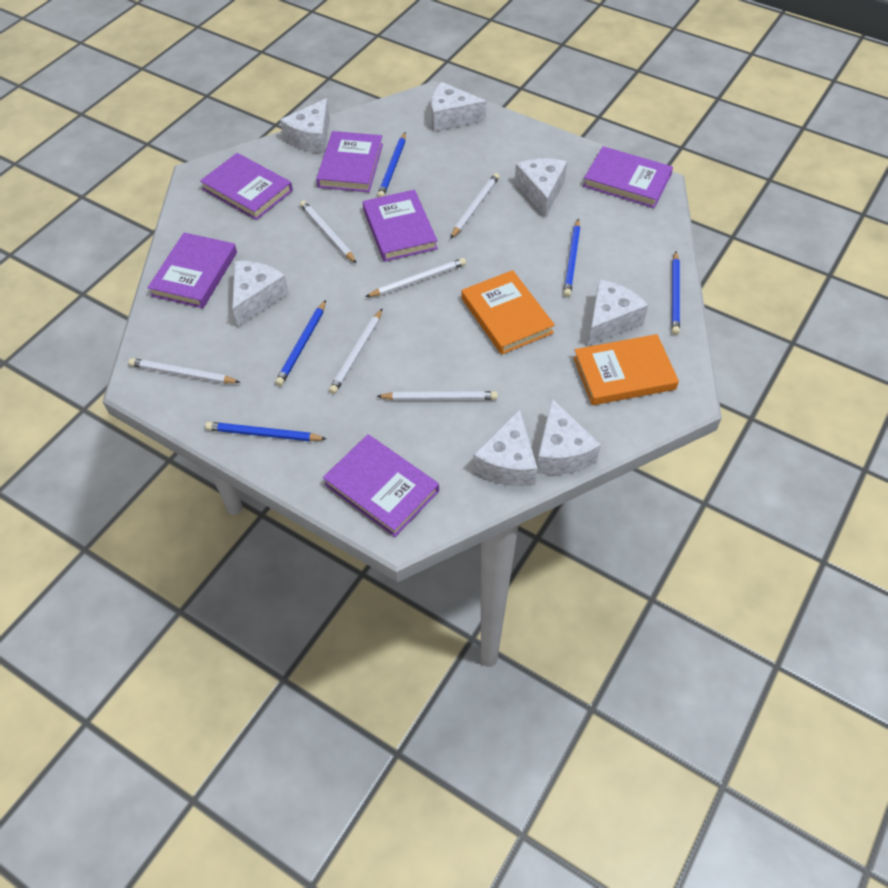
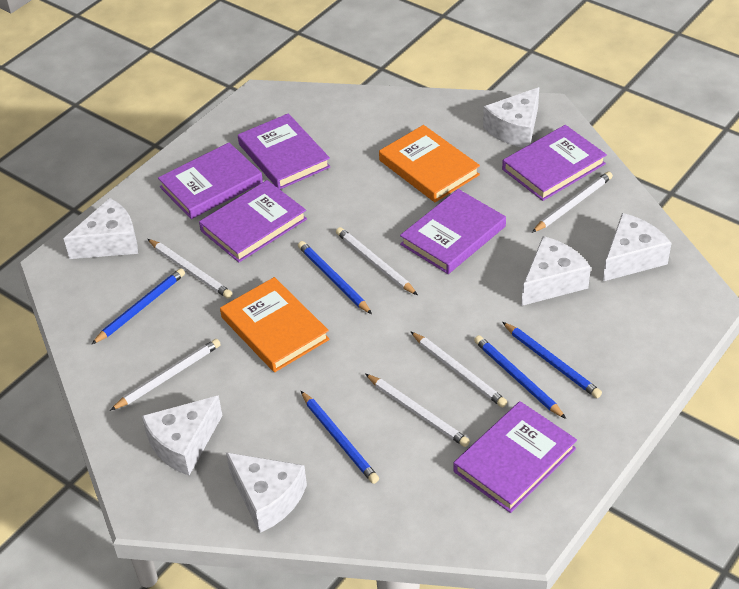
white cheese: 7 -> 6

